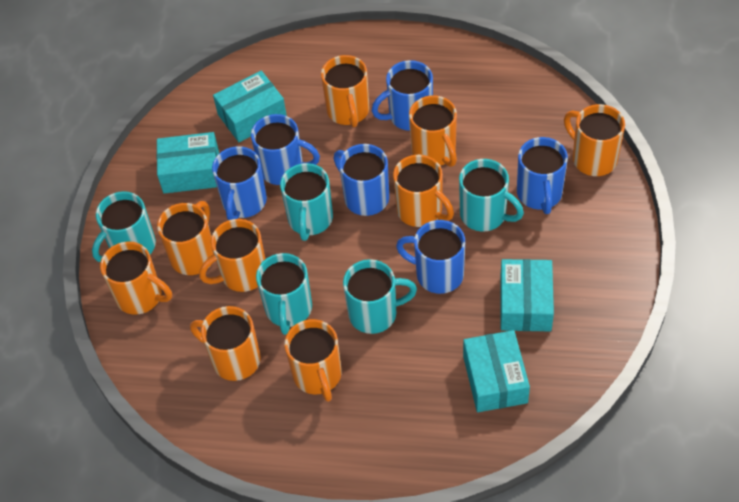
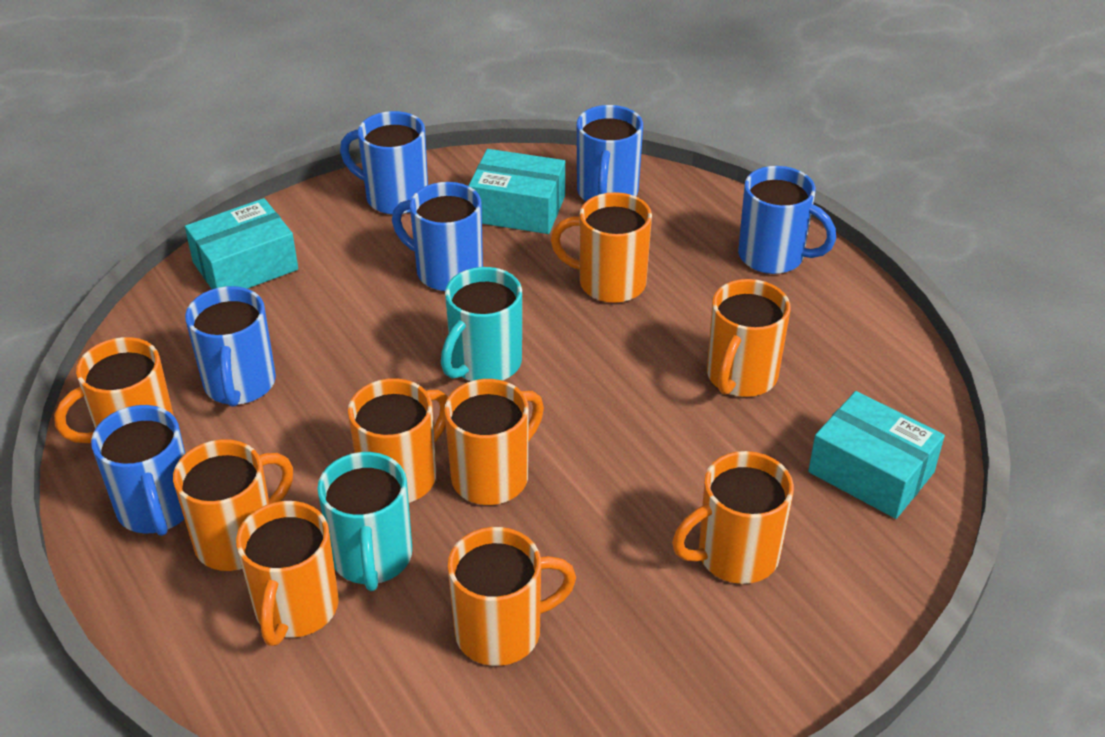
turquoise box: 4 -> 3
turquoise mug: 5 -> 2

